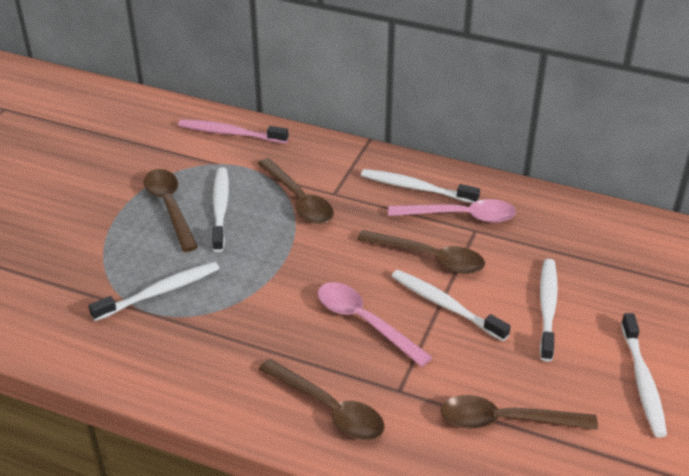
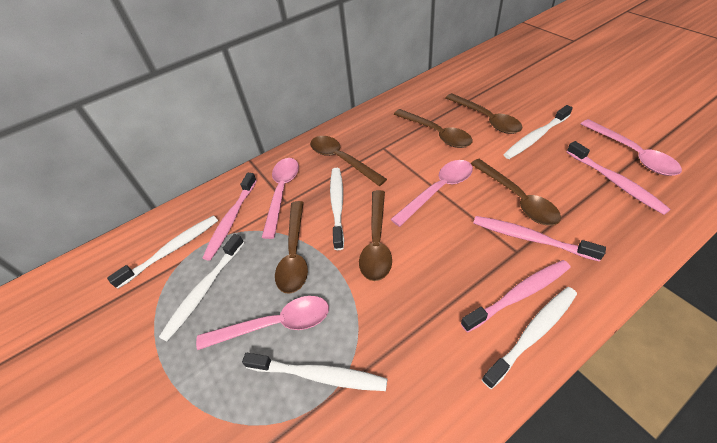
brown spoon: 5 -> 6
pink spoon: 2 -> 4
pink toothbrush: 1 -> 4

